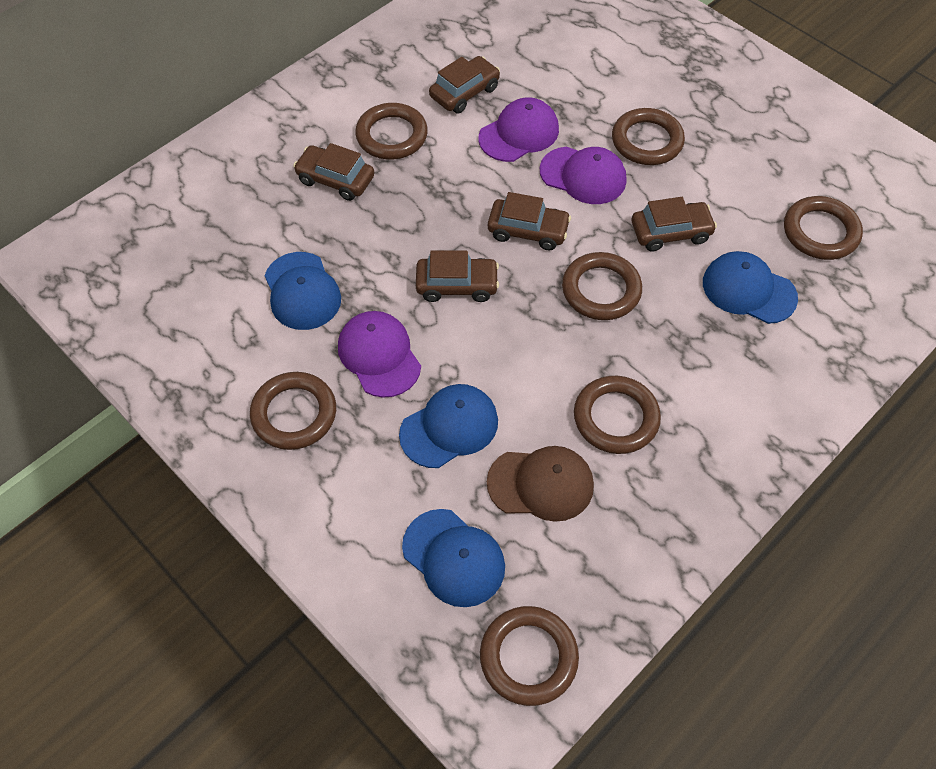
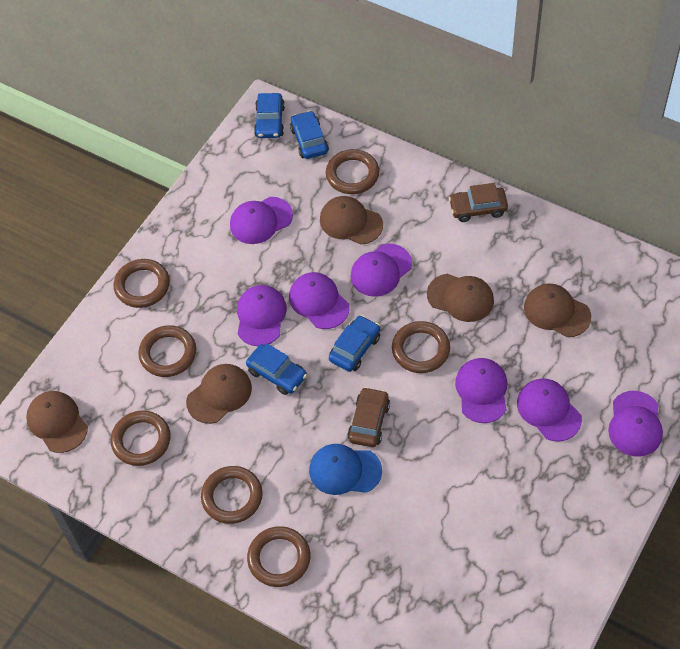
blue cap: 4 -> 1
blue car: 0 -> 4
brown cap: 1 -> 5
brown car: 5 -> 2
purple cap: 3 -> 7

